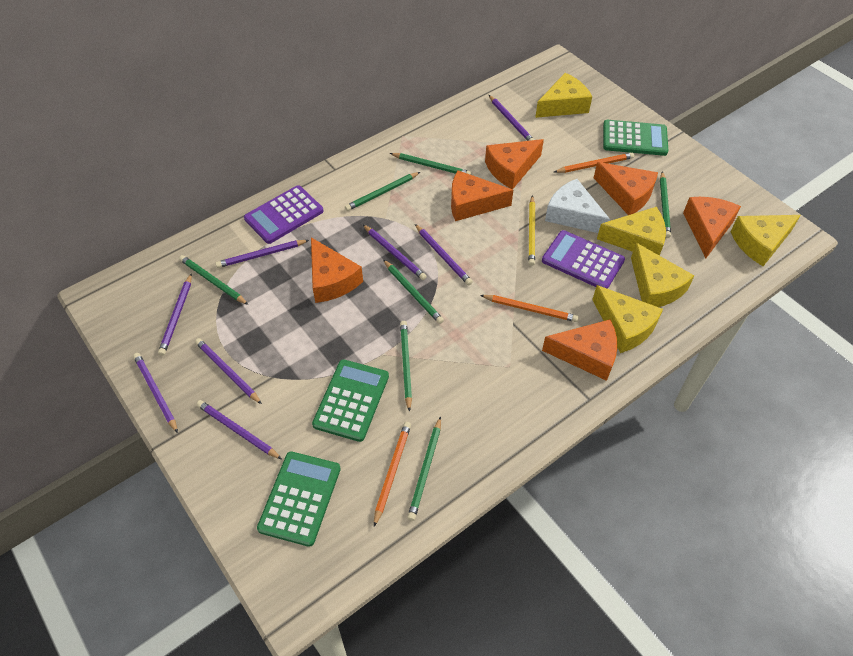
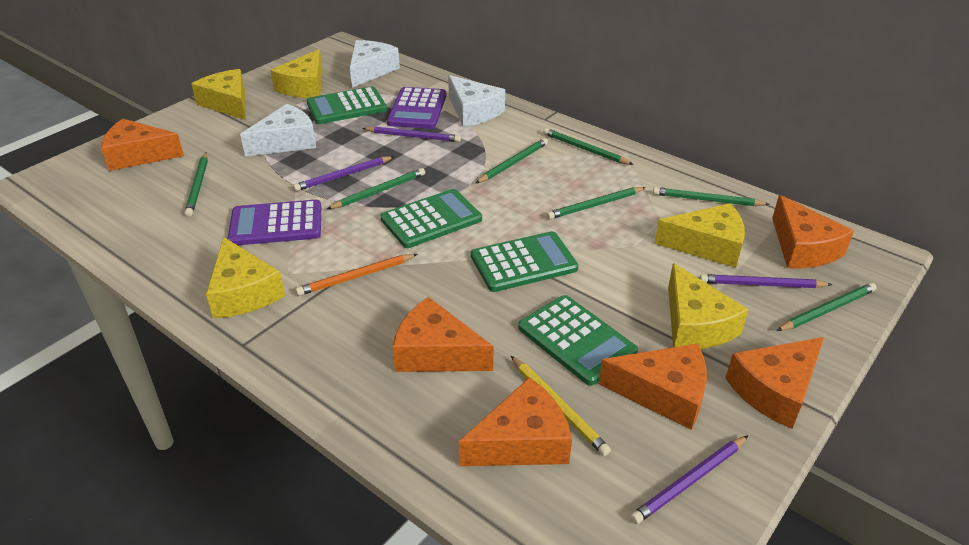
green calculator: 3 -> 4
orange pencil: 3 -> 1
purple pencil: 8 -> 4
white cheese: 1 -> 3

